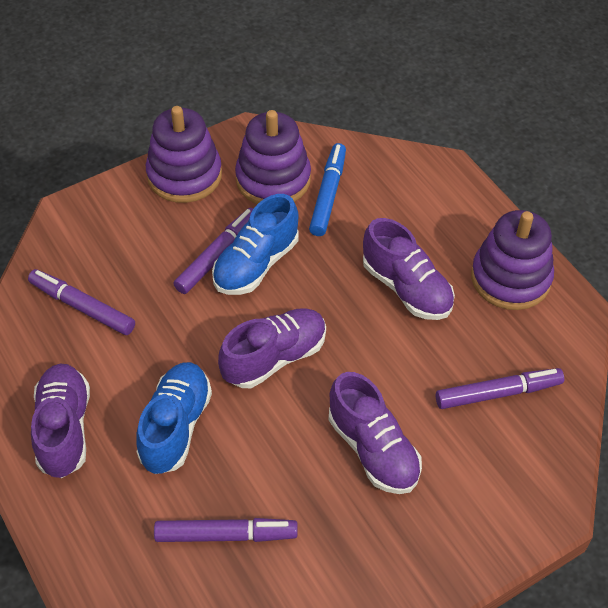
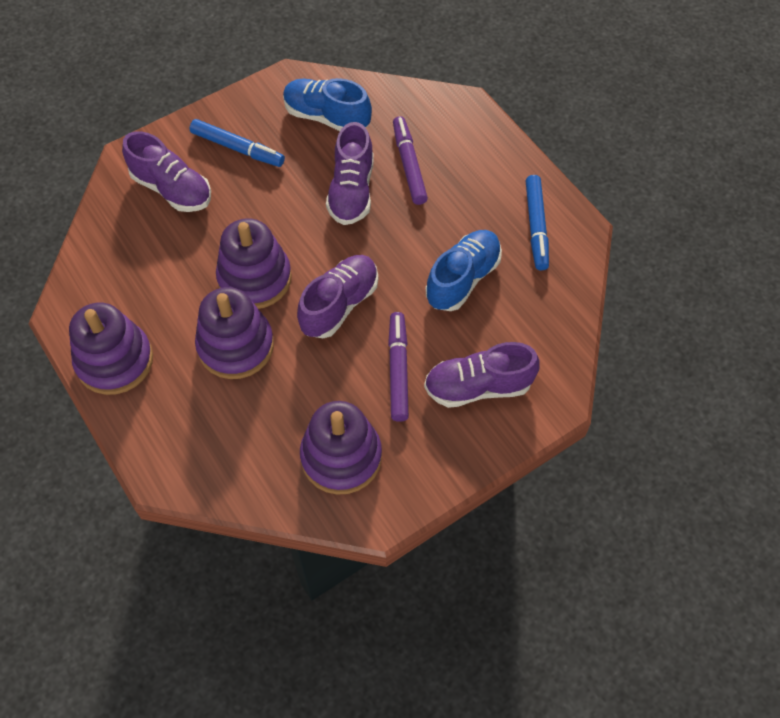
blue marker: 1 -> 2
purple marker: 4 -> 2
purple stacking toy: 3 -> 4

